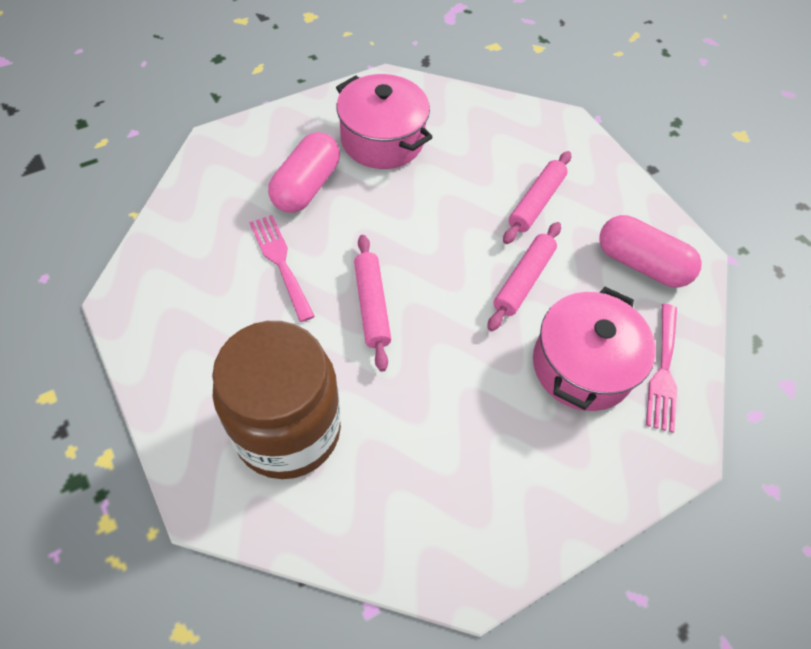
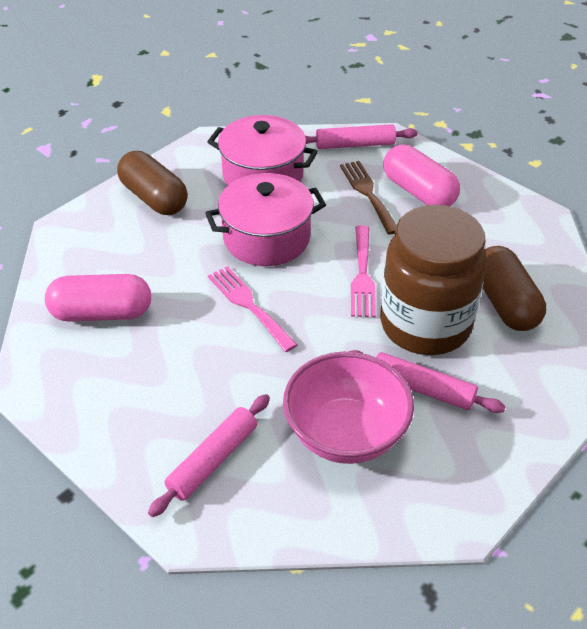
brown capsule: 0 -> 2
brown fork: 0 -> 1
pink bowl: 0 -> 1

